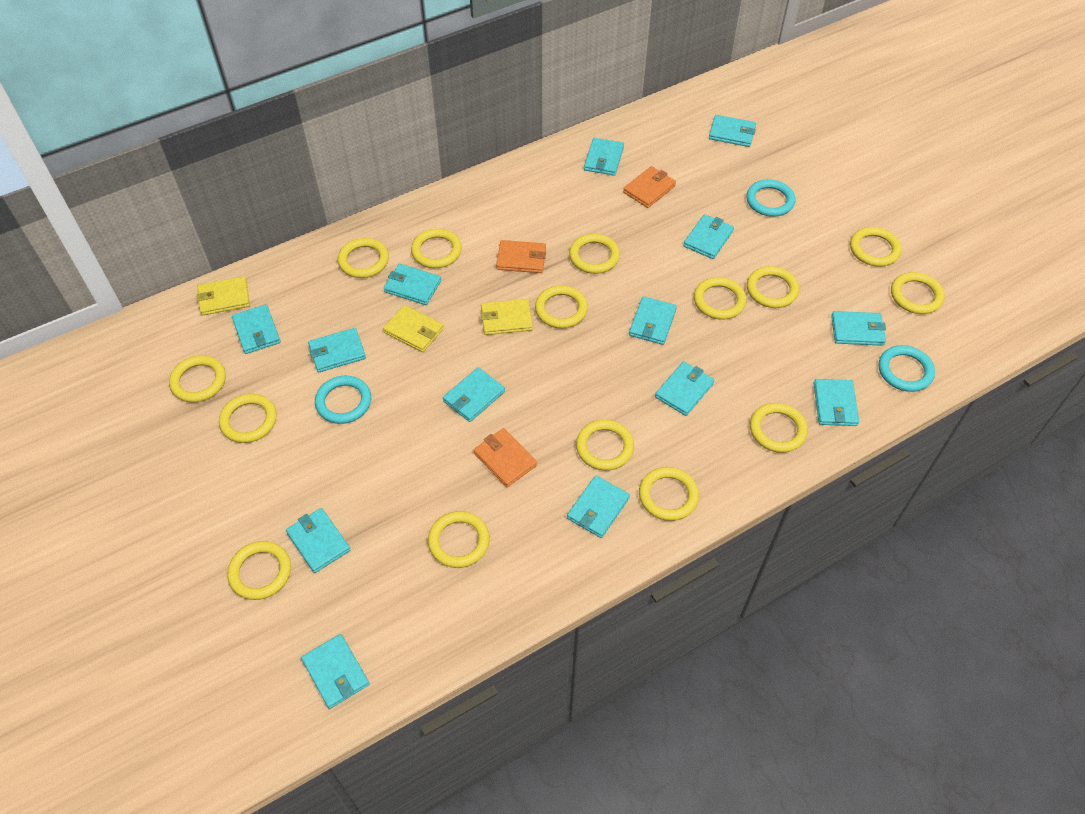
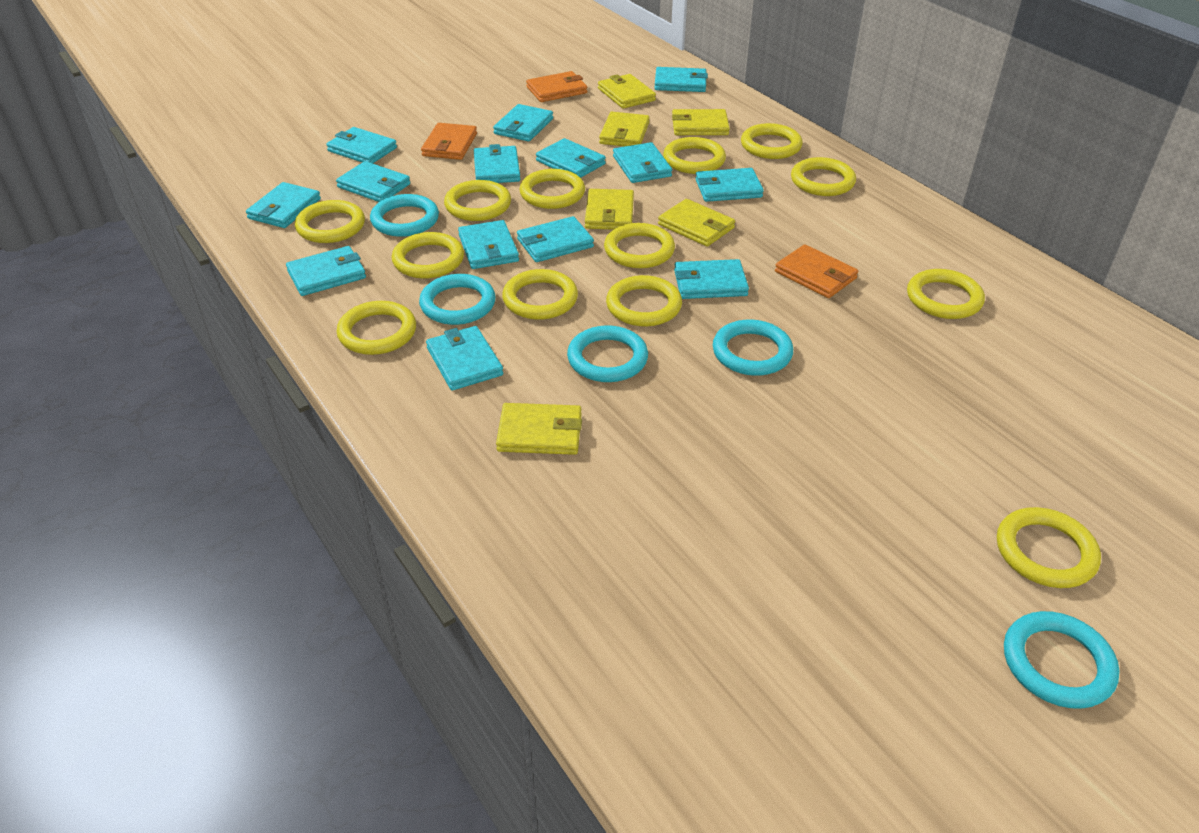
turquoise ring: 3 -> 5
yellow ring: 15 -> 13
yellow wallet: 3 -> 6

